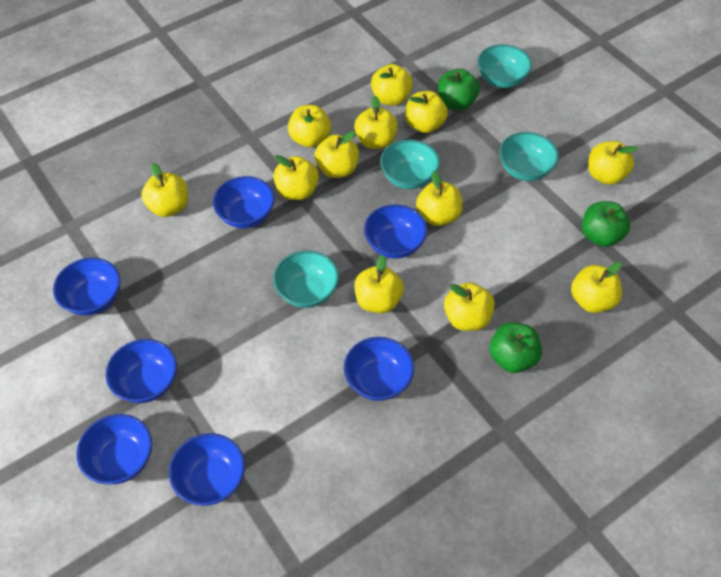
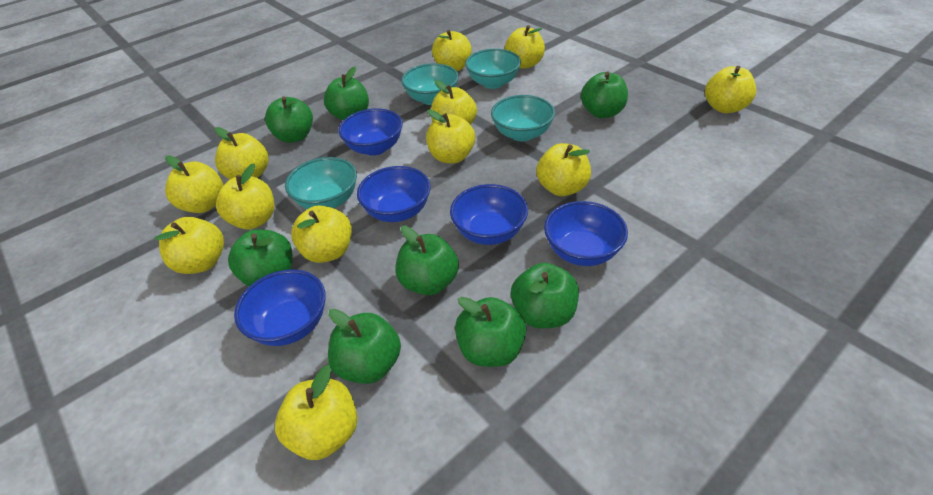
blue bowl: 7 -> 5
green apple: 3 -> 8

